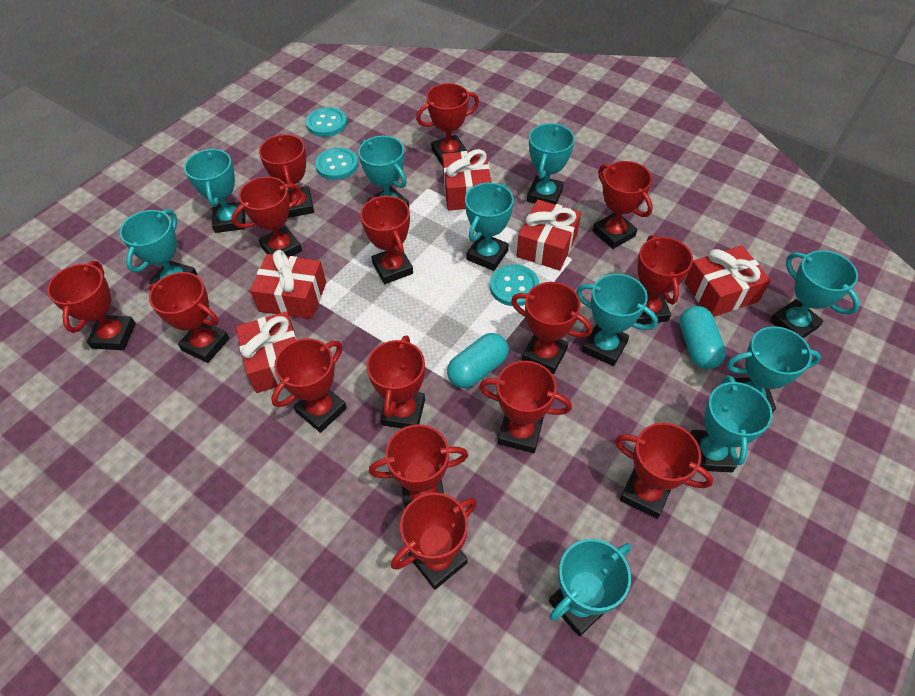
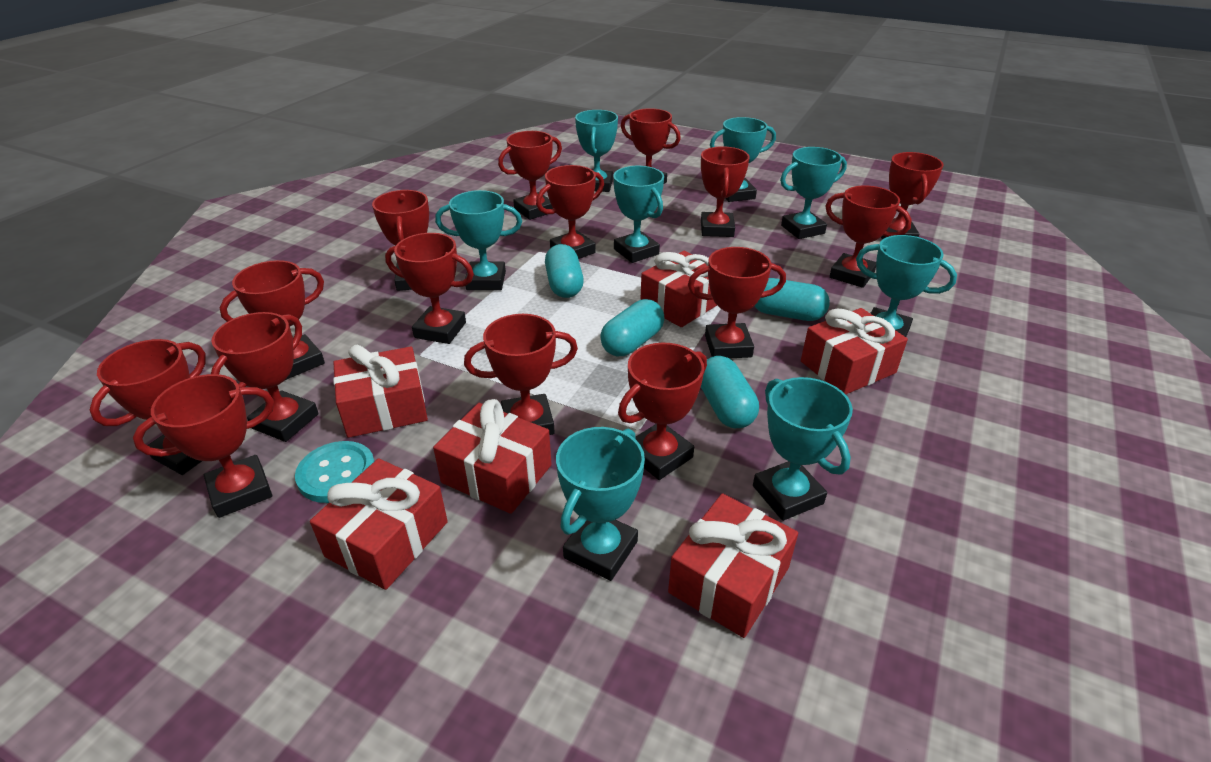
red gift: 5 -> 6
turquoise button: 3 -> 1
turquoise capsule: 2 -> 4
turquoise trophy: 10 -> 8

